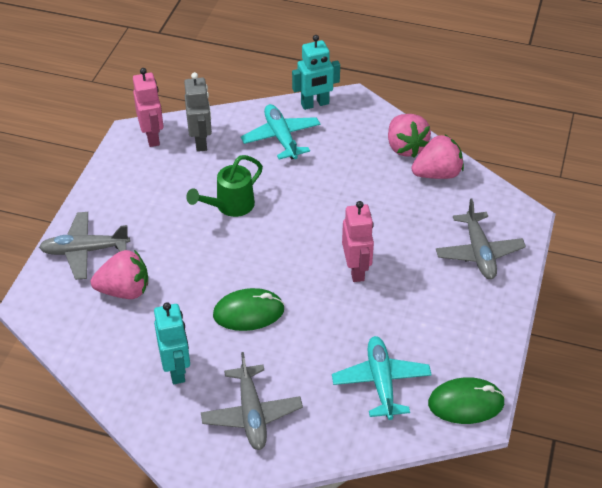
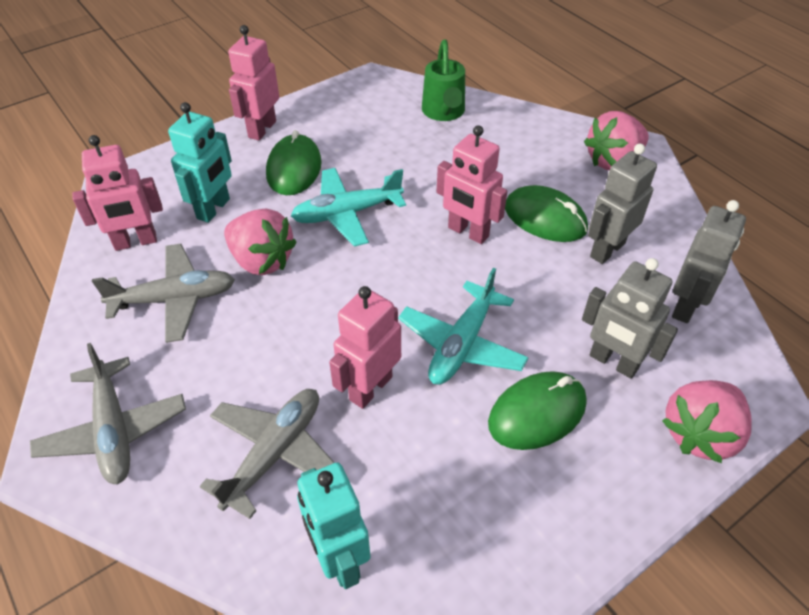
green mouse: 2 -> 3
grey robot: 1 -> 3
pink robot: 2 -> 4

